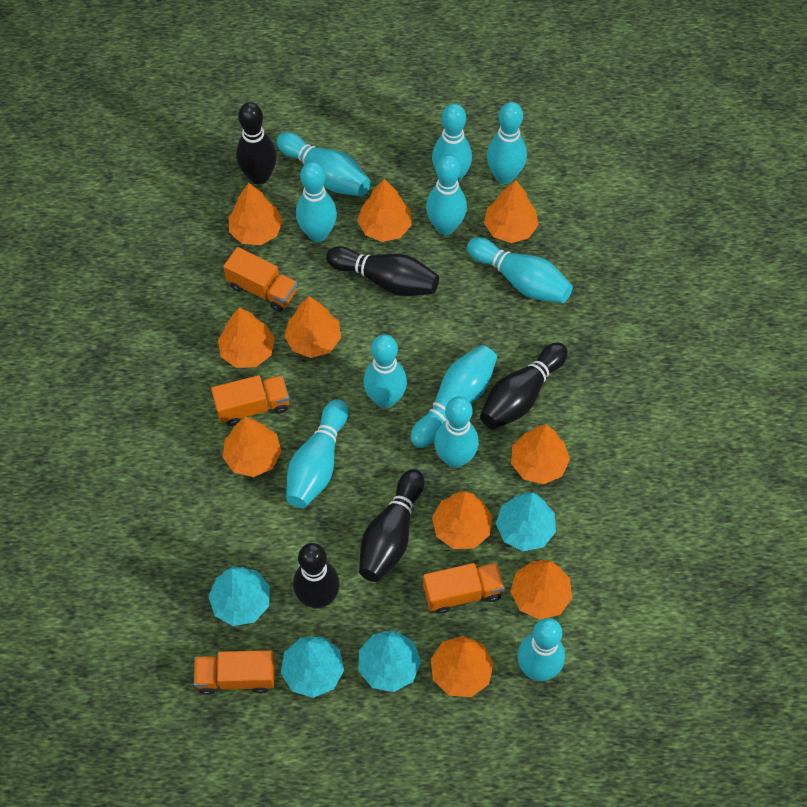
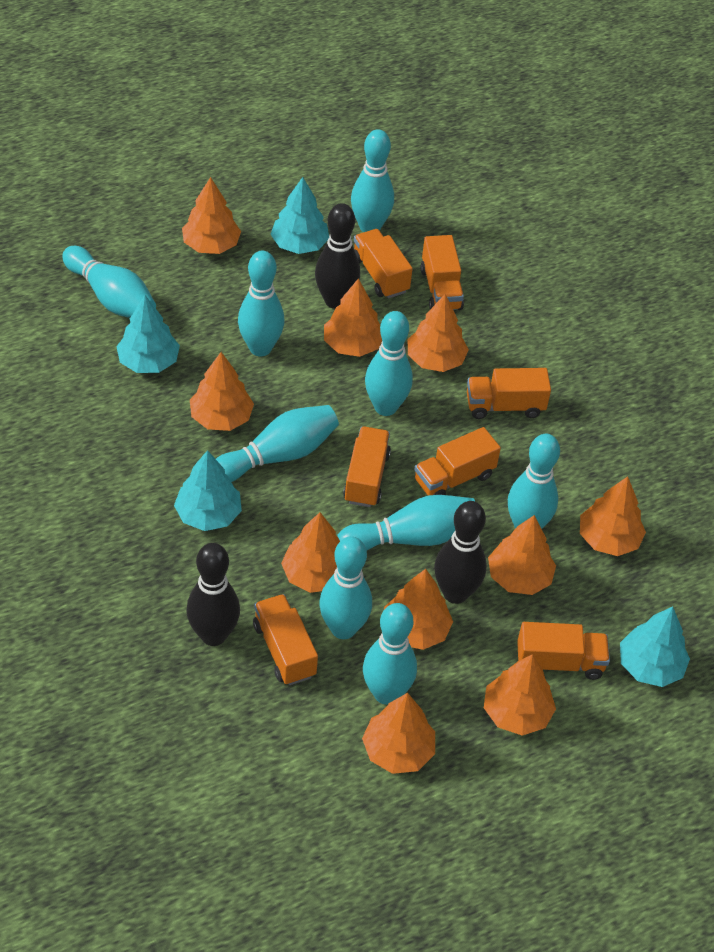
black bowling pin: 5 -> 3
orange truck: 4 -> 7
turquoise bowling pin: 11 -> 9

